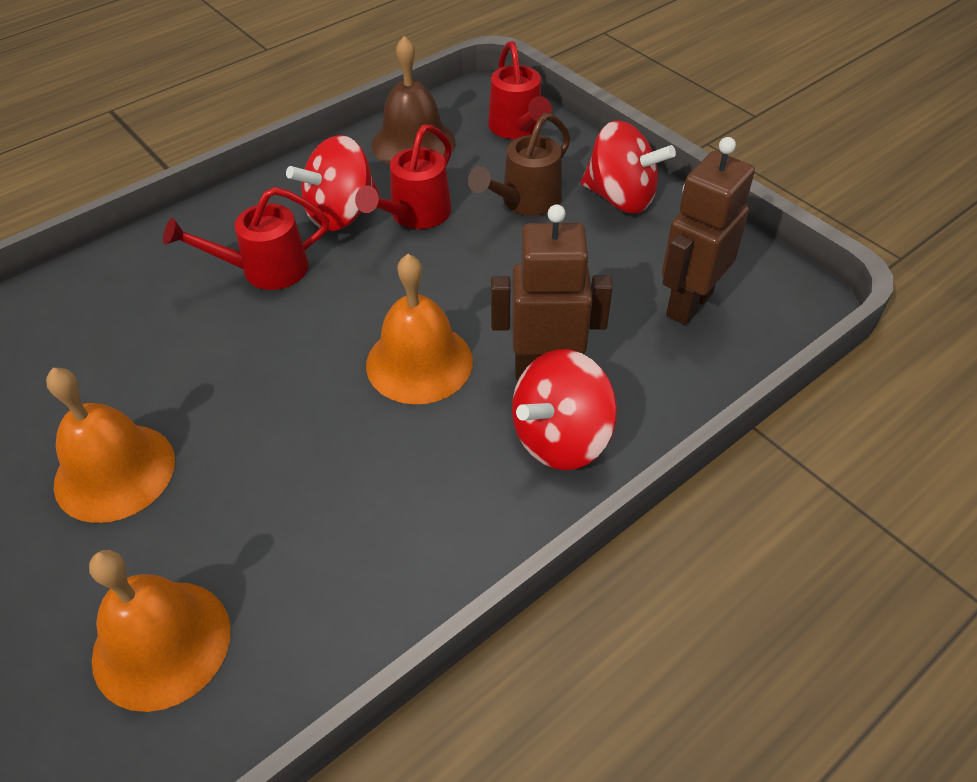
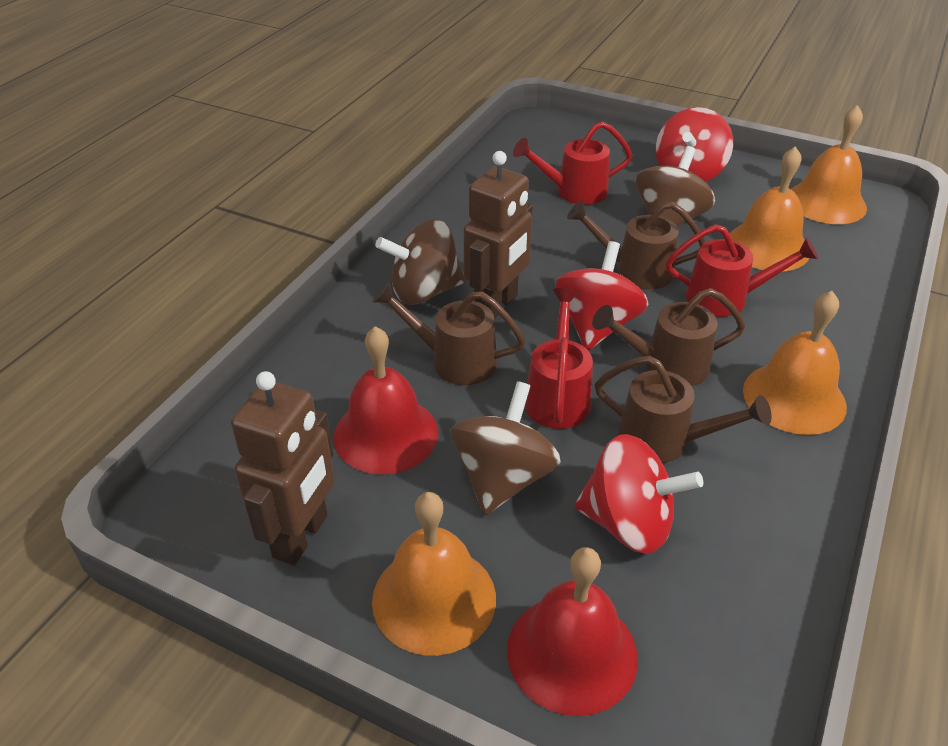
brown bell: 1 -> 0
brown spinning top: 0 -> 3
brown watering can: 1 -> 4
orange bell: 3 -> 4
red bell: 0 -> 2

